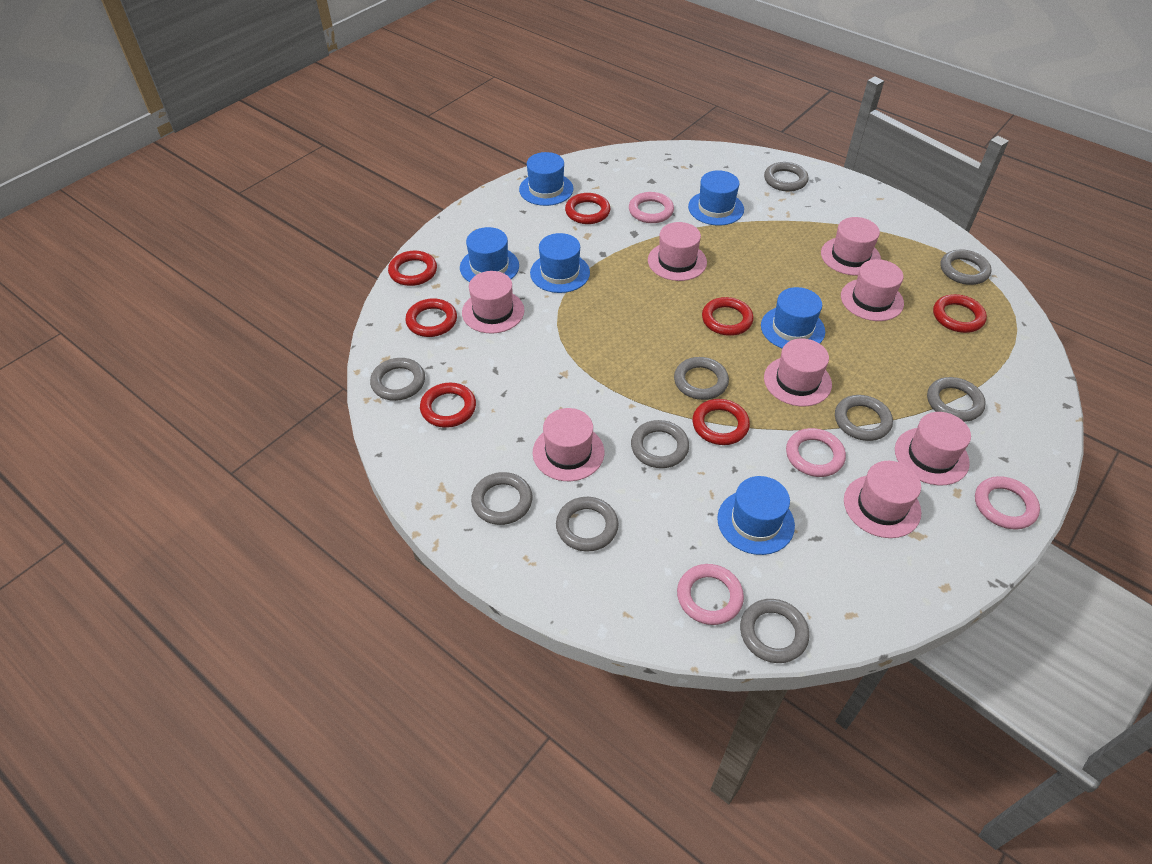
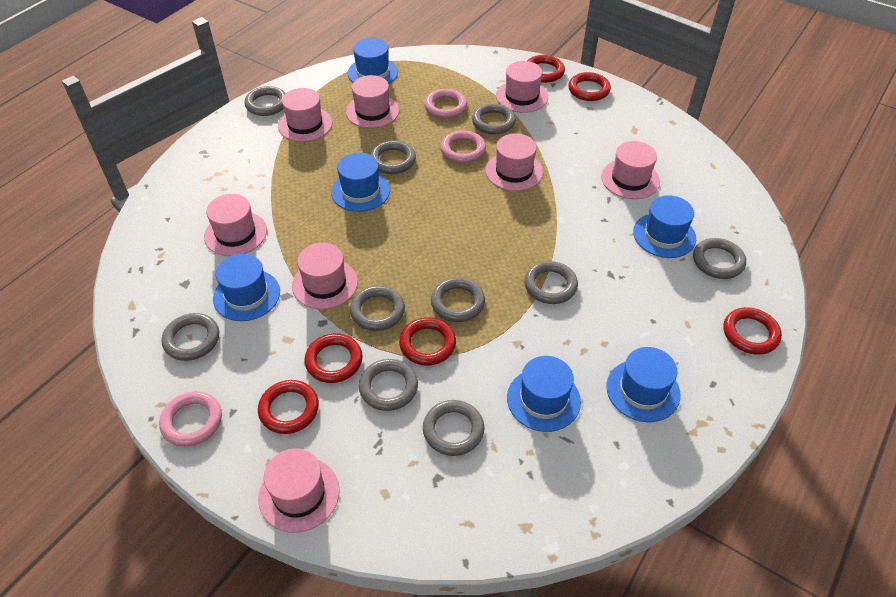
pink ring: 4 -> 3
red ring: 7 -> 6

